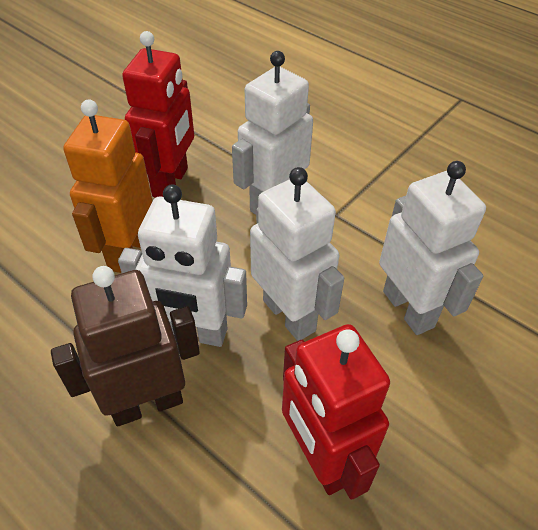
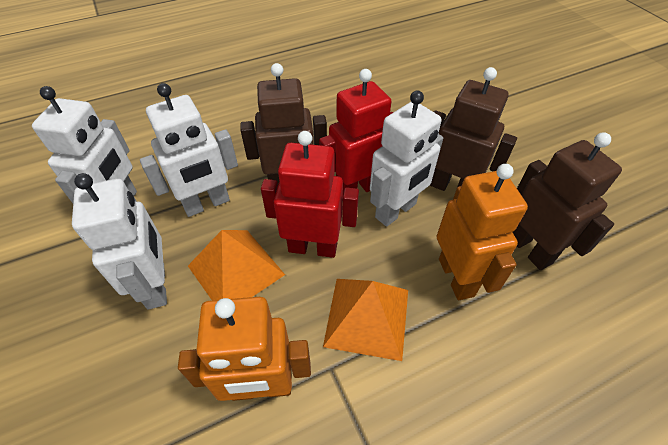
brown robot: 1 -> 3
orange pyramid: 0 -> 2
orange robot: 1 -> 2

